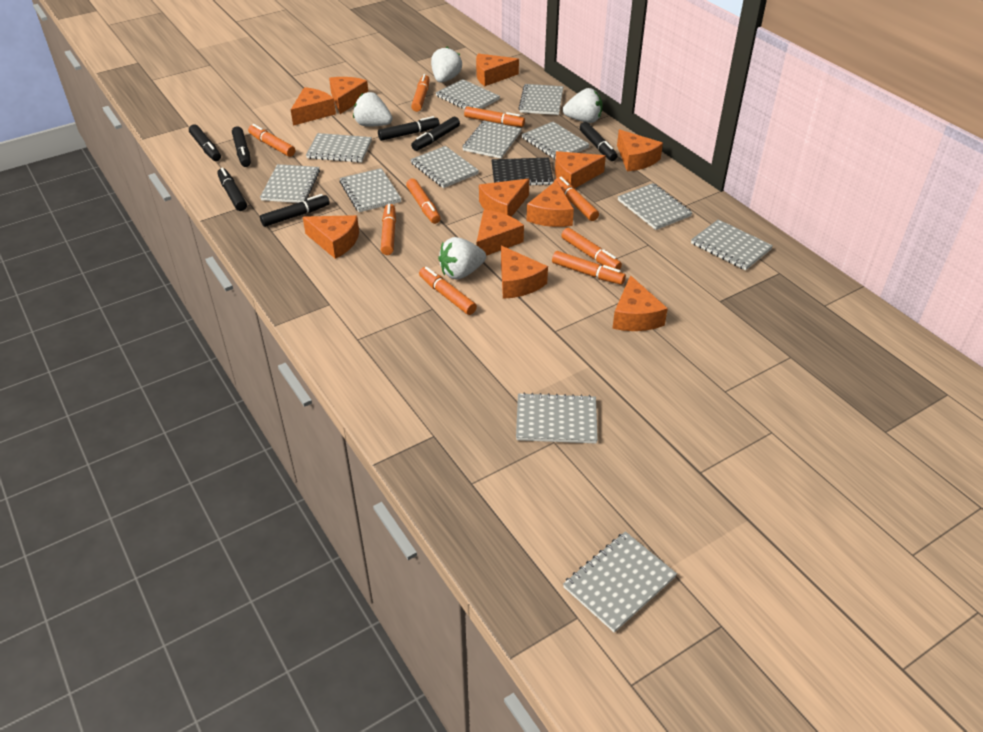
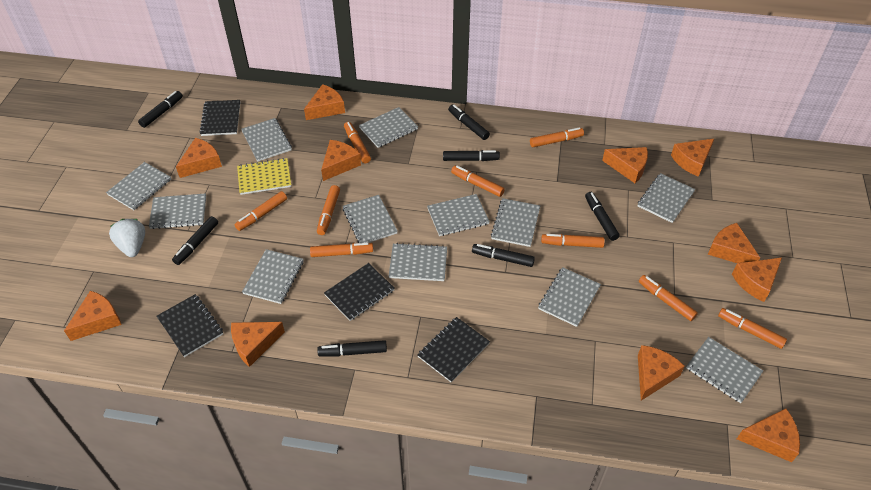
black notebook: 1 -> 4
white strawberry: 4 -> 1
yellow notebook: 0 -> 1

